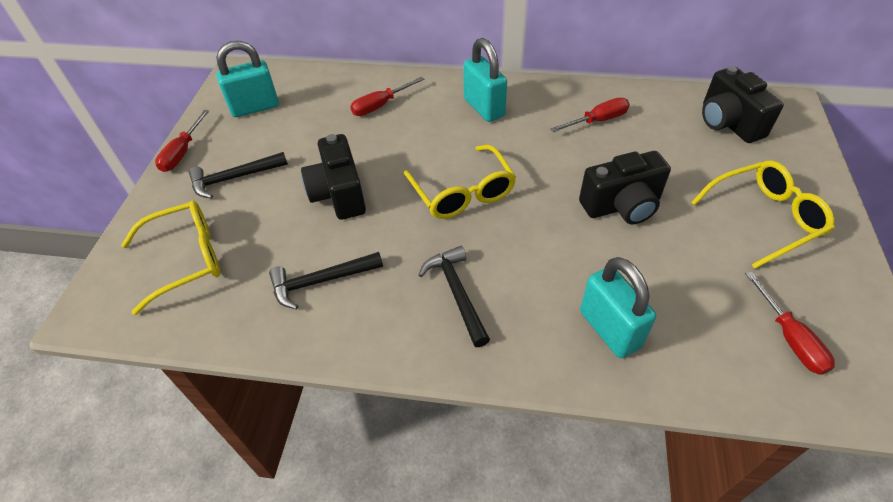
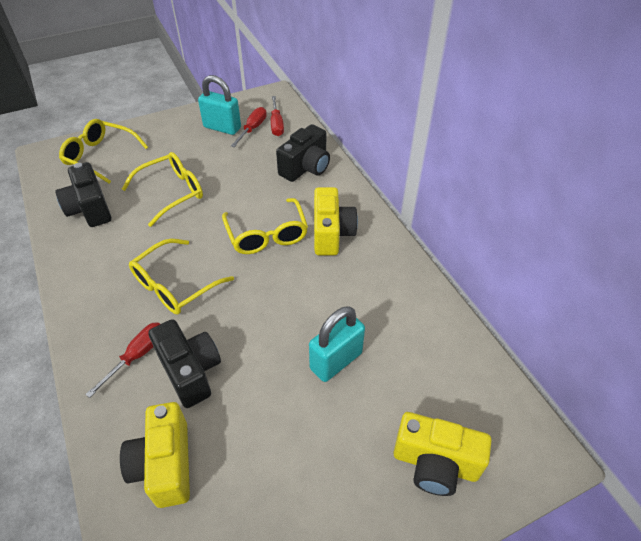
black hammer: 3 -> 0
red screwdriver: 4 -> 3
turquoise padlock: 3 -> 2
yellow camera: 0 -> 3
yellow glasses: 3 -> 4

